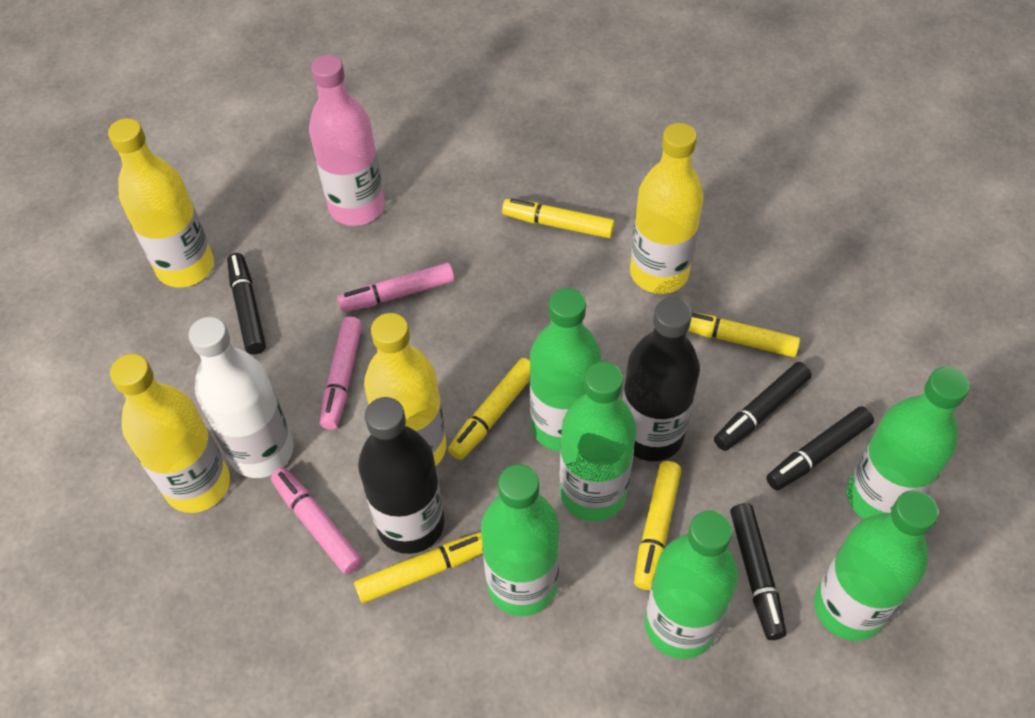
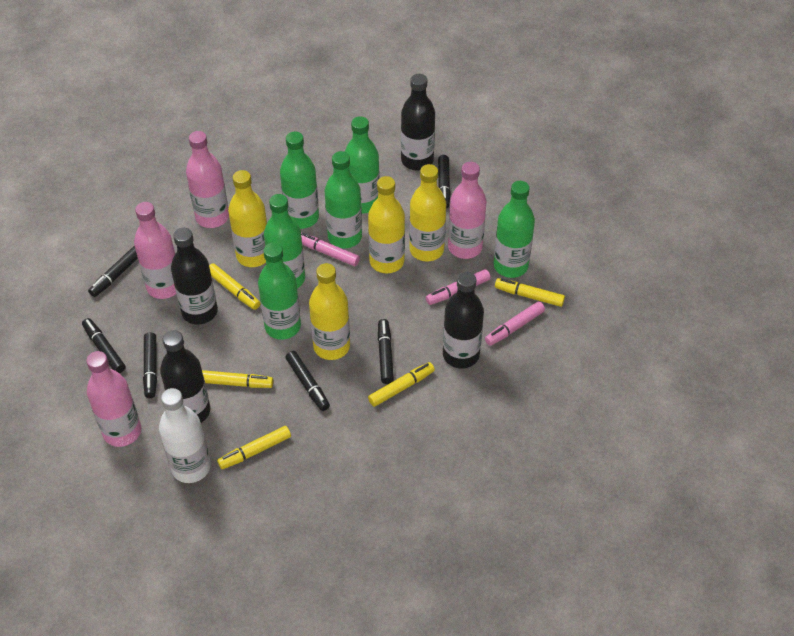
black bottle: 2 -> 4
black marker: 4 -> 6
pink bottle: 1 -> 4

